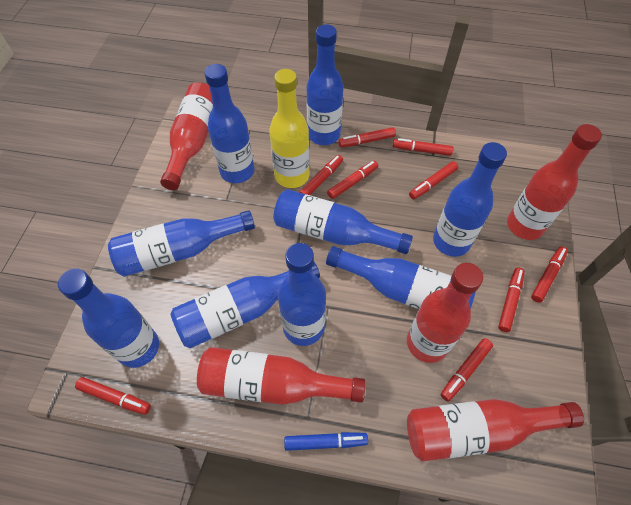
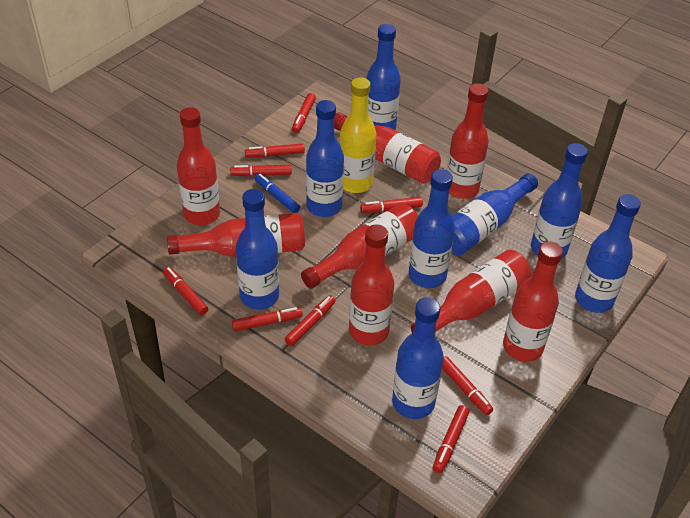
blue bottle: 9 -> 8
red bottle: 5 -> 8

